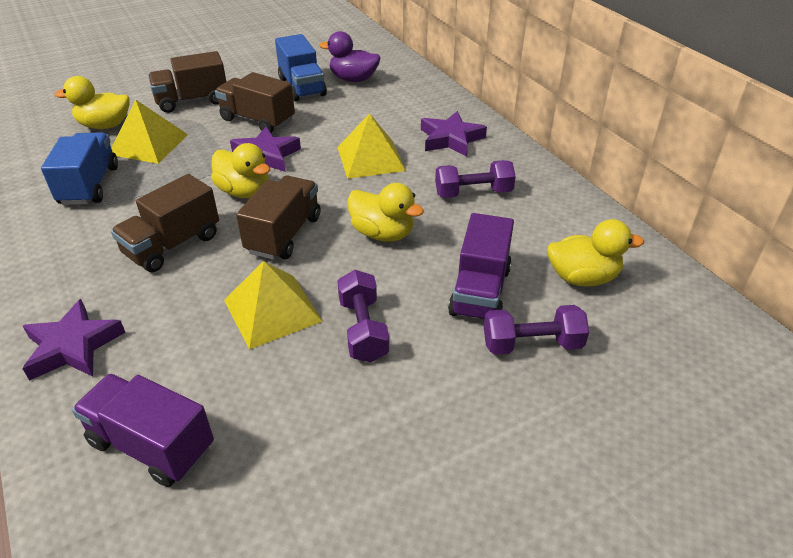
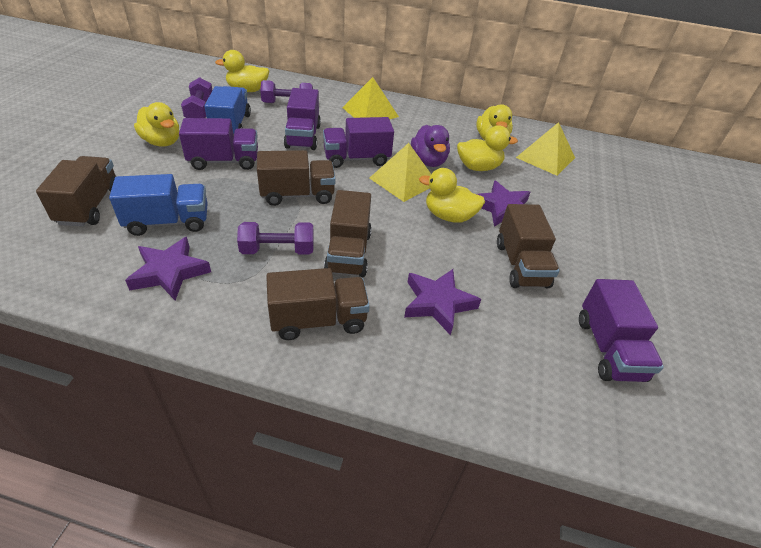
brown truck: 4 -> 5
purple truck: 2 -> 4
yellow duck: 4 -> 5

